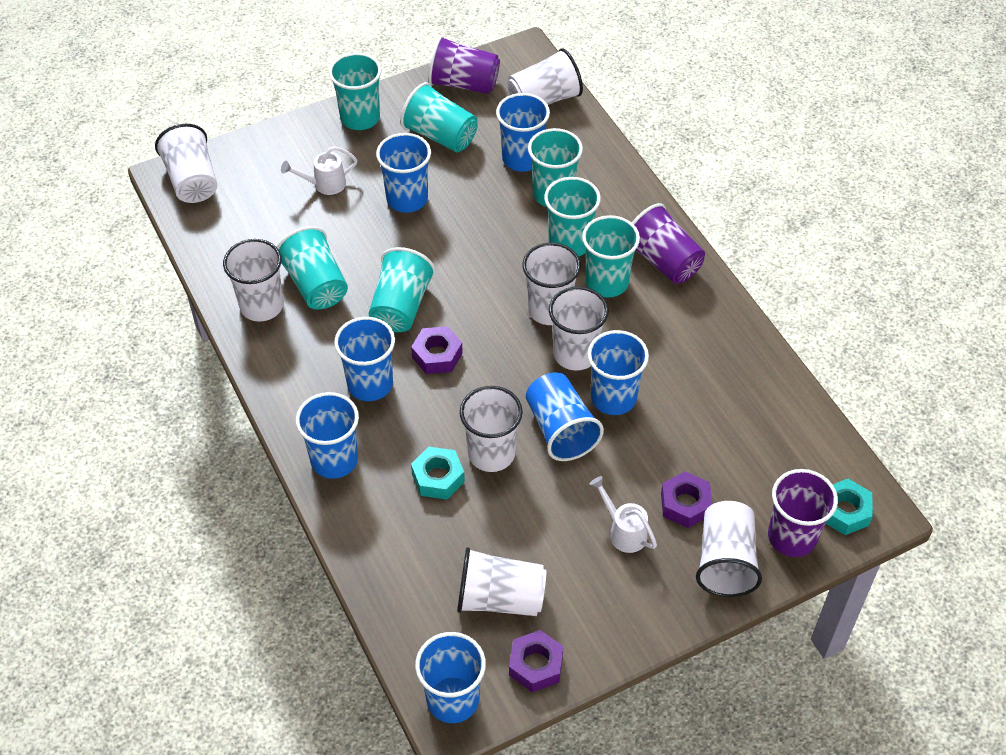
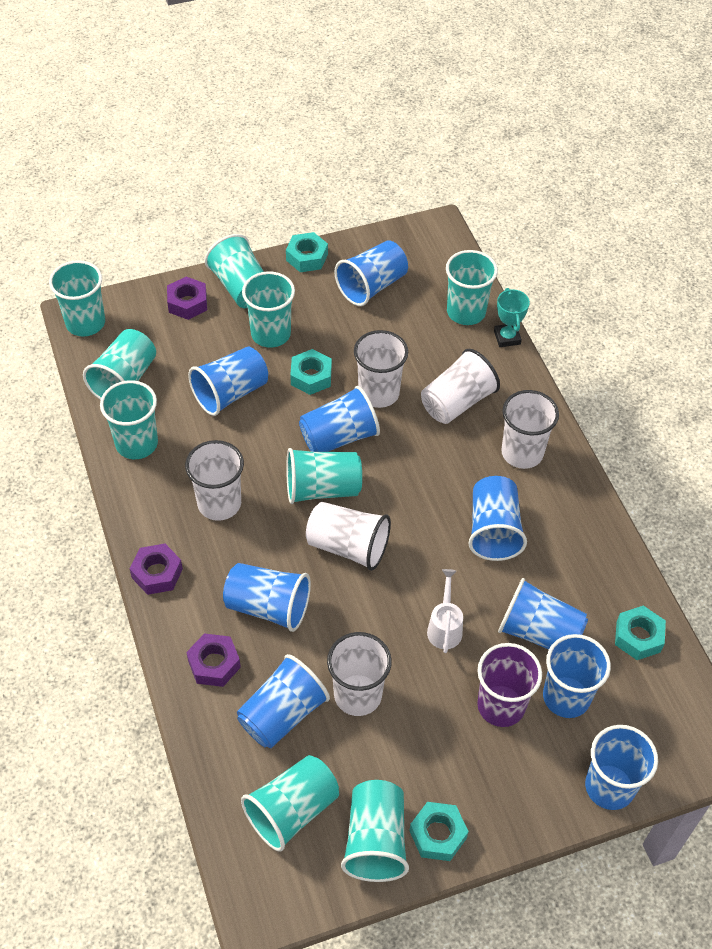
blue cup: 7 -> 9
purple cup: 3 -> 1
turquoise cup: 7 -> 9
turquoise nut: 2 -> 4
turquoise trophy: 0 -> 1
white cup: 8 -> 6
white watering can: 2 -> 1

